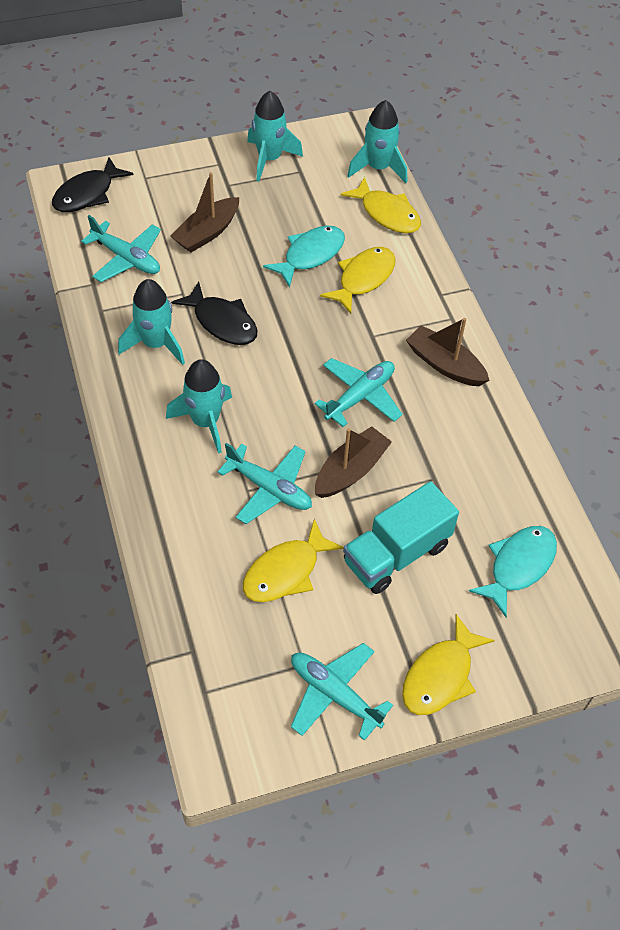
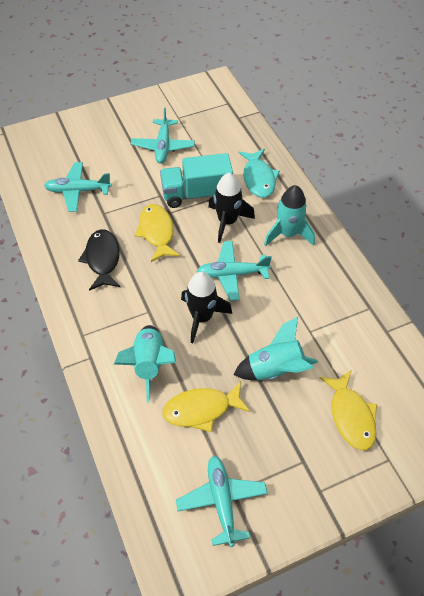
black fish: 2 -> 1
black rocket: 0 -> 2
brown boat: 3 -> 0
turquoise fish: 2 -> 1
turquoise rocket: 4 -> 3
yellow fish: 4 -> 3

